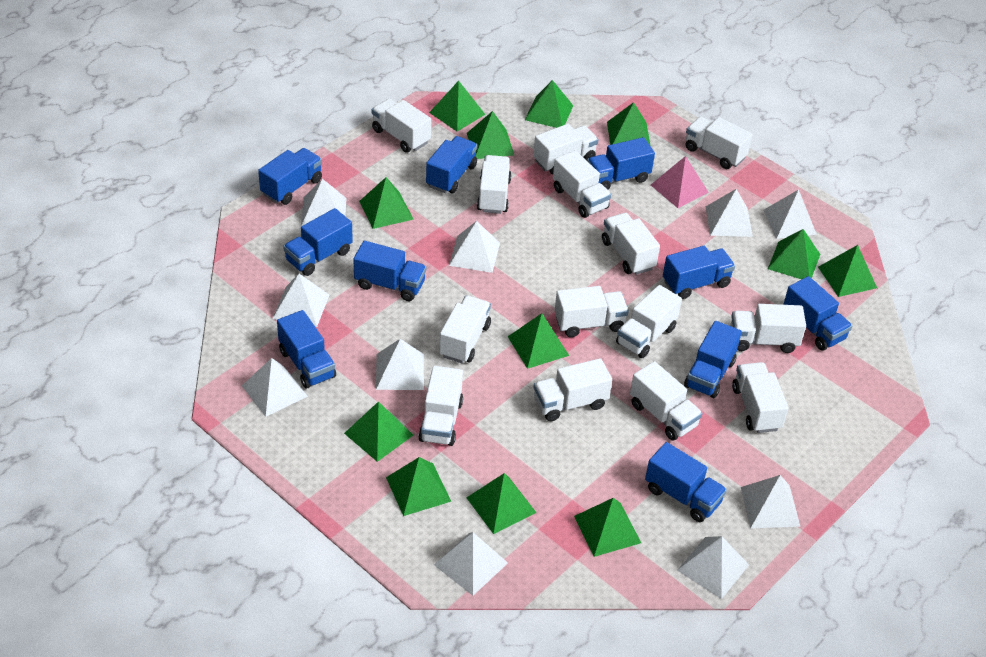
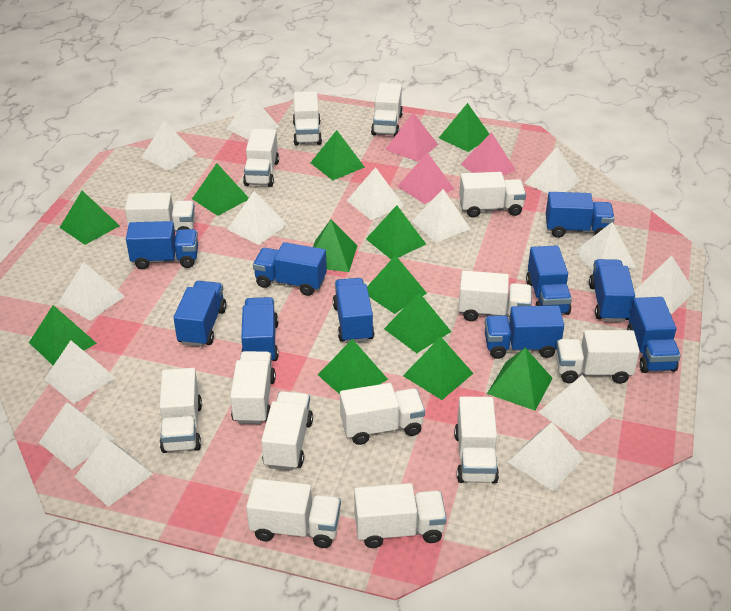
pink pyramid: 1 -> 3
white pyramid: 10 -> 14

